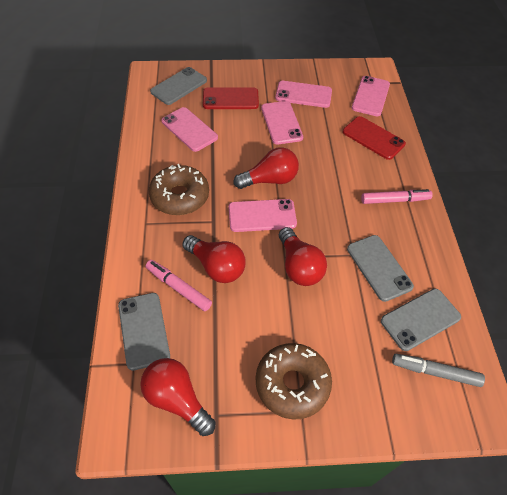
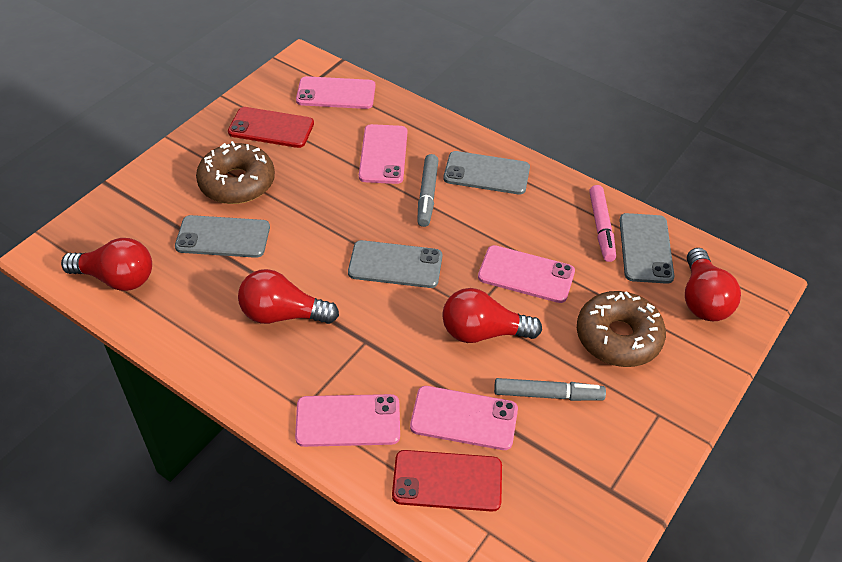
grey marker: 1 -> 2
pink marker: 2 -> 1

